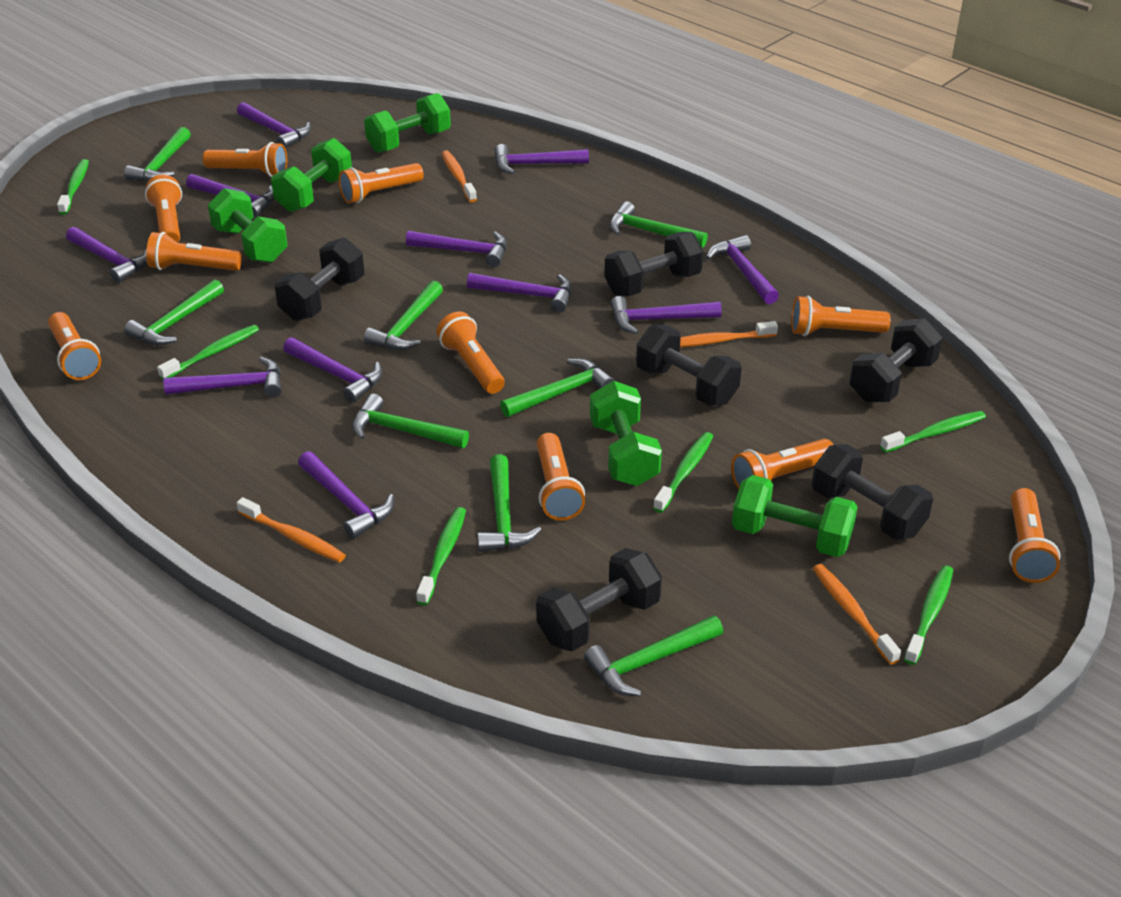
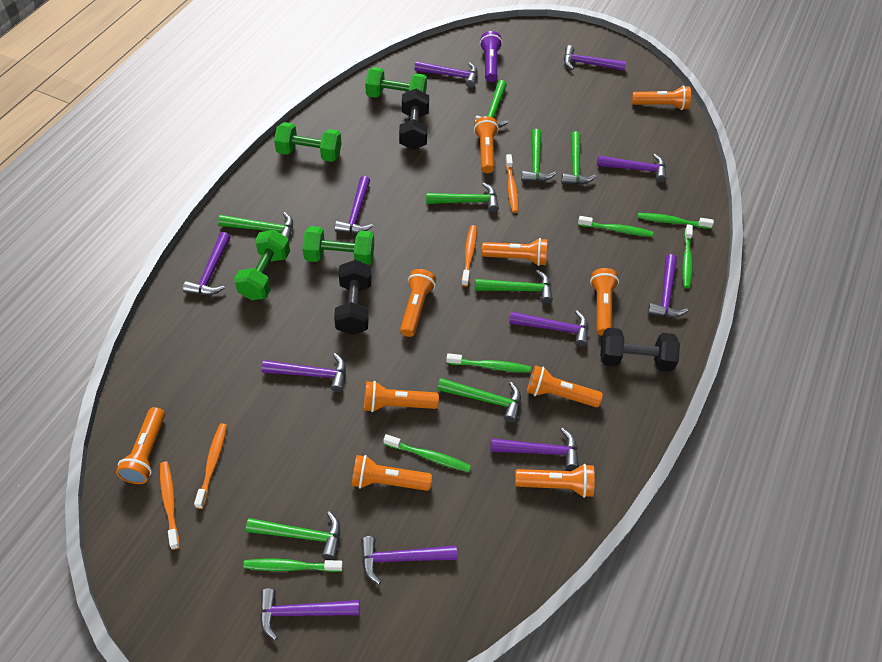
black dumbbell: 6 -> 3
green dumbbell: 5 -> 4
purple flashlight: 0 -> 1

